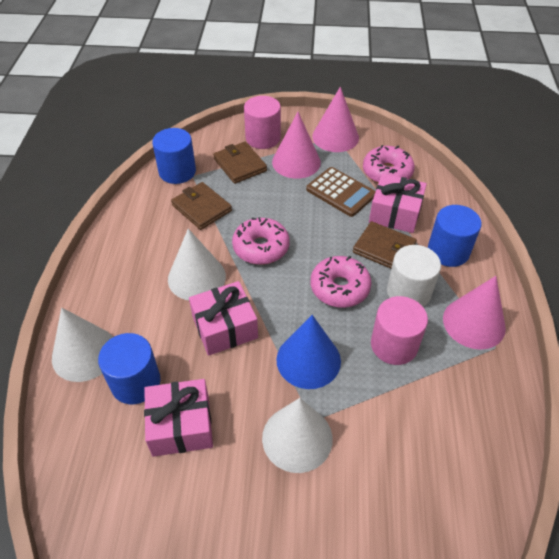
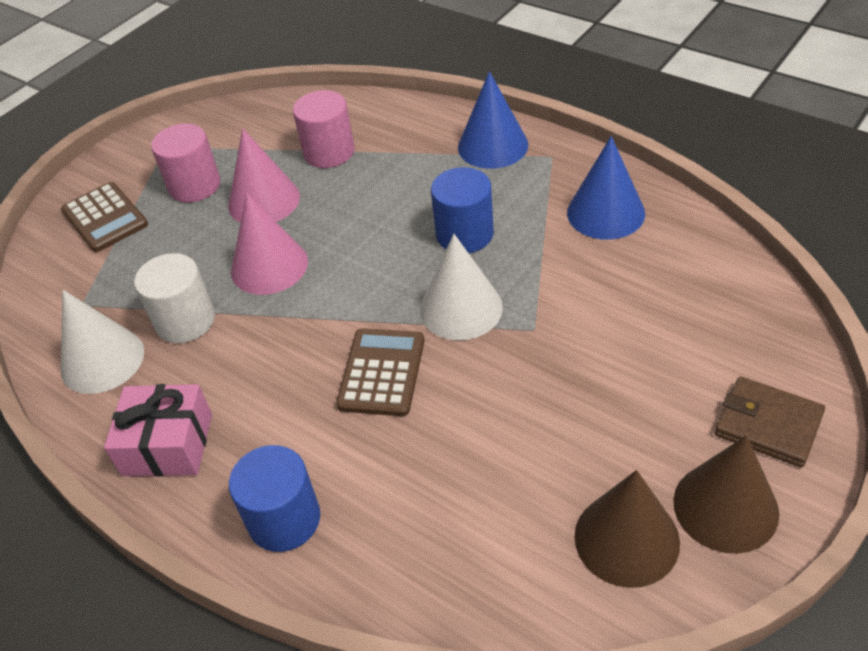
blue cone: 1 -> 2
blue cylinder: 3 -> 2
brown calculator: 1 -> 2
brown cone: 0 -> 2
brown wallet: 3 -> 1
pink cone: 3 -> 2
pink donut: 3 -> 0
pink gift: 3 -> 1
white cone: 3 -> 2

